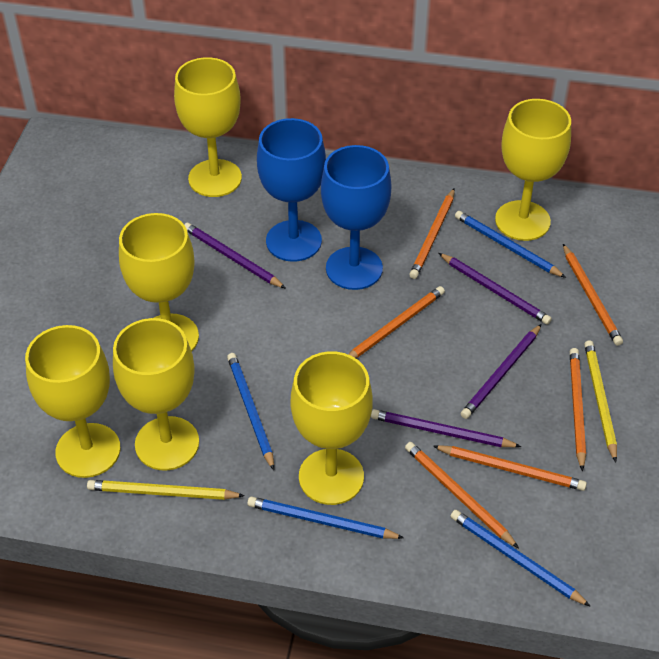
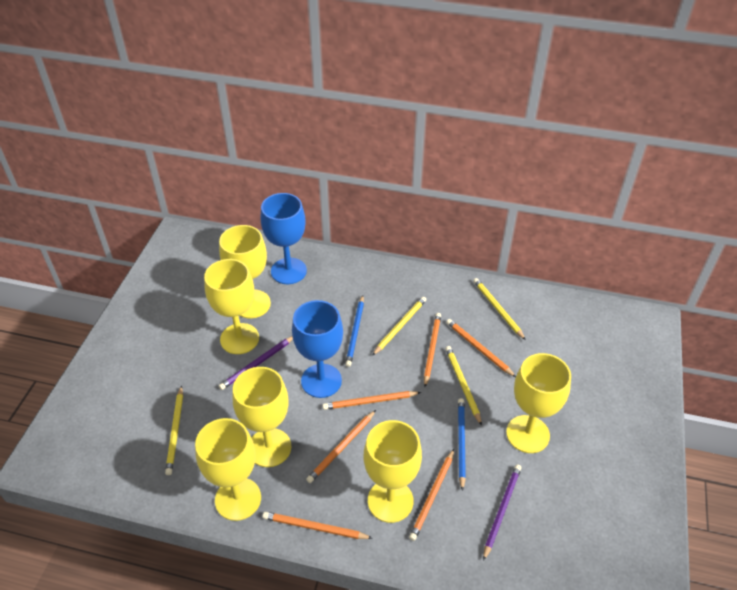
blue pencil: 4 -> 2
purple pencil: 4 -> 2
yellow pencil: 2 -> 4

